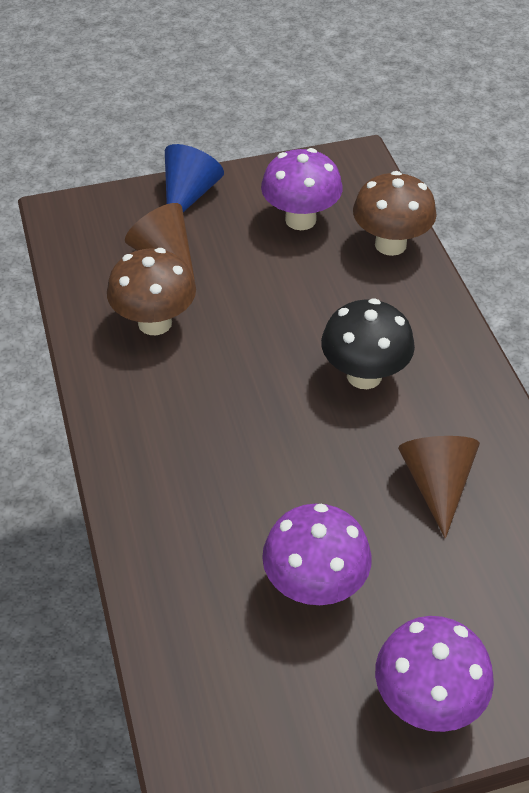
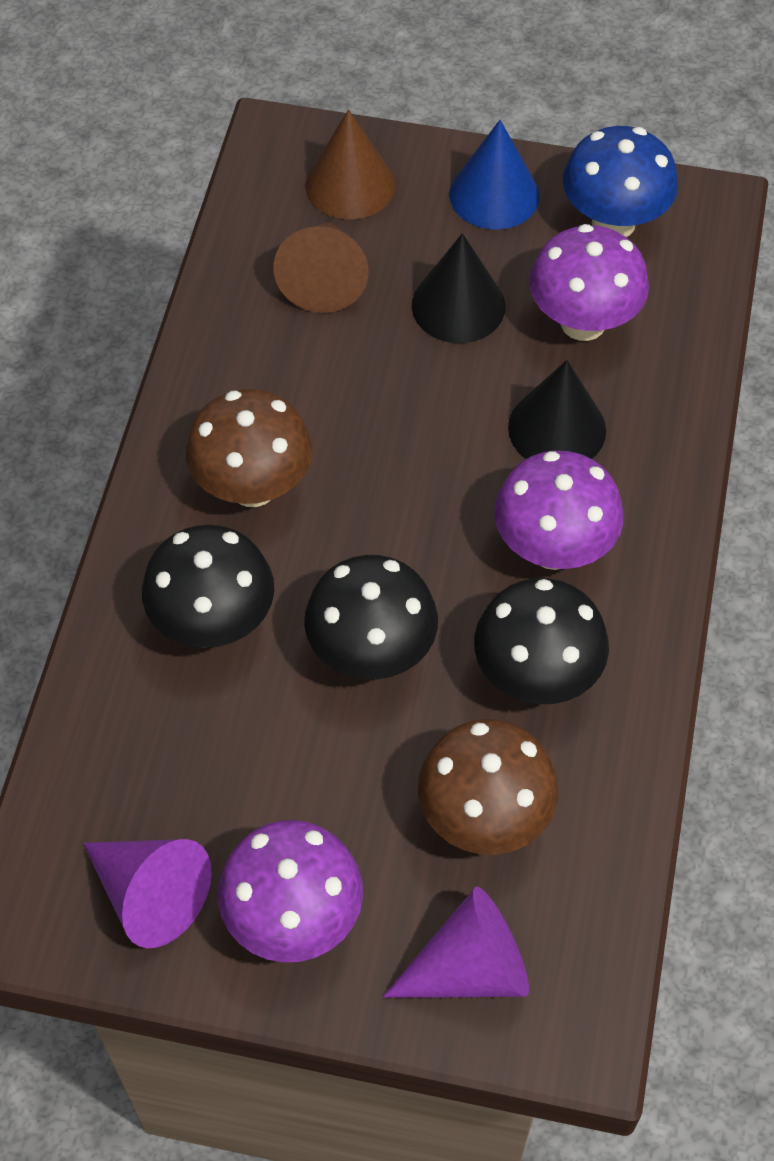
black cone: 0 -> 2
black mushroom: 1 -> 3
blue mushroom: 0 -> 1
purple cone: 0 -> 2

